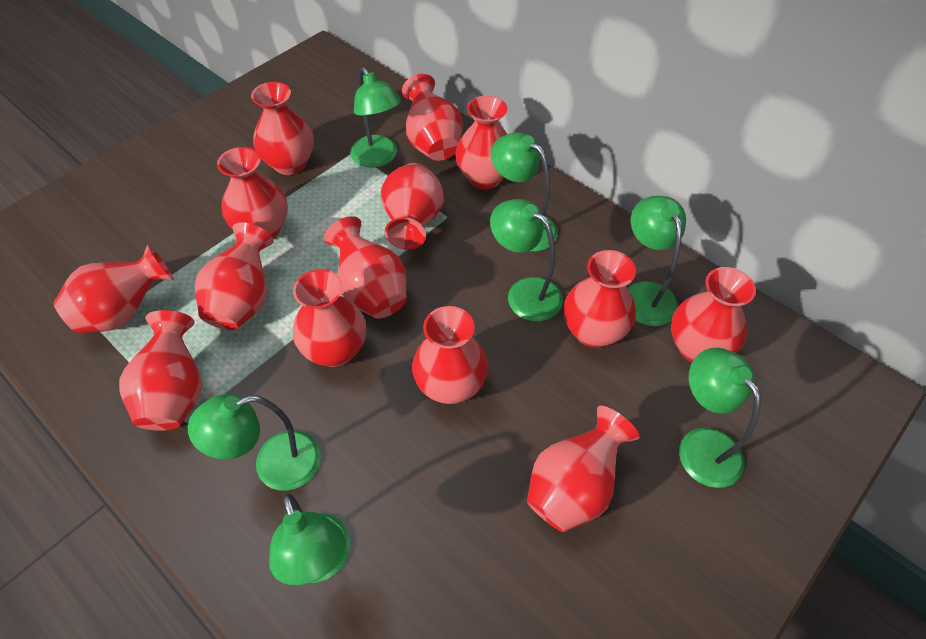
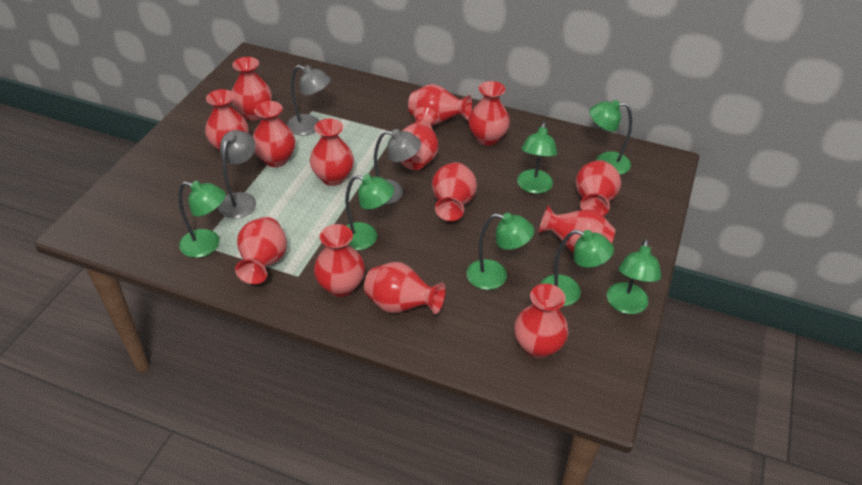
grey lamp: 0 -> 3

